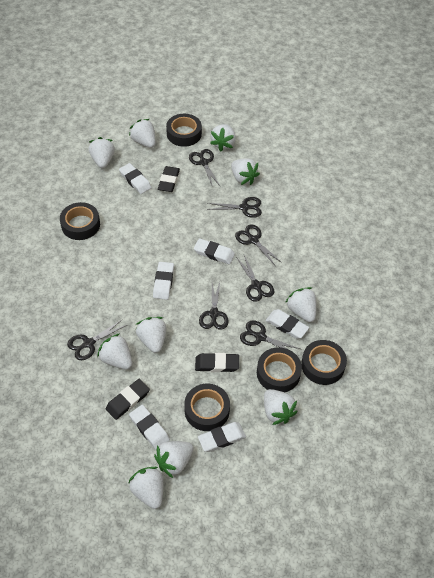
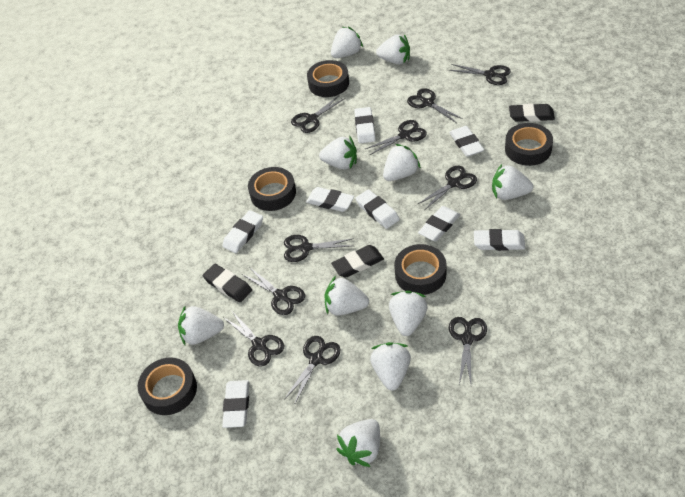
black scissors: 7 -> 10
white eraser: 6 -> 8

